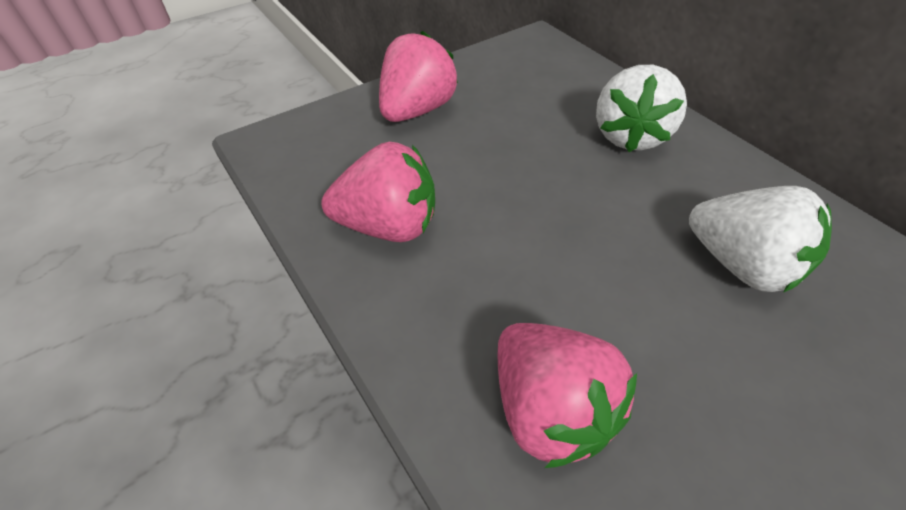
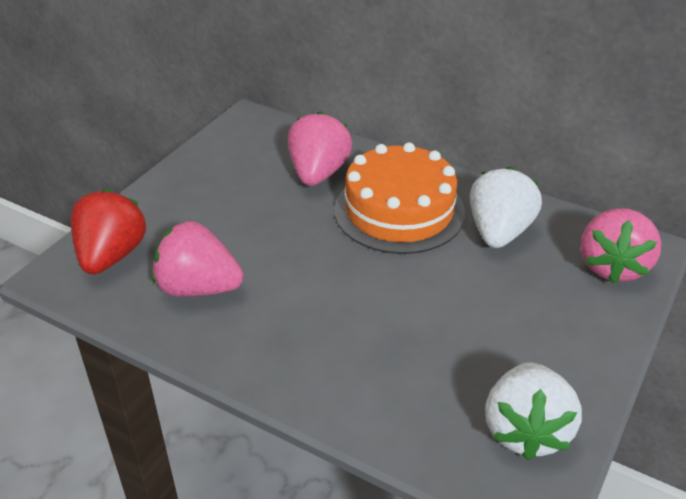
orange cake: 0 -> 1
red strawberry: 0 -> 1

